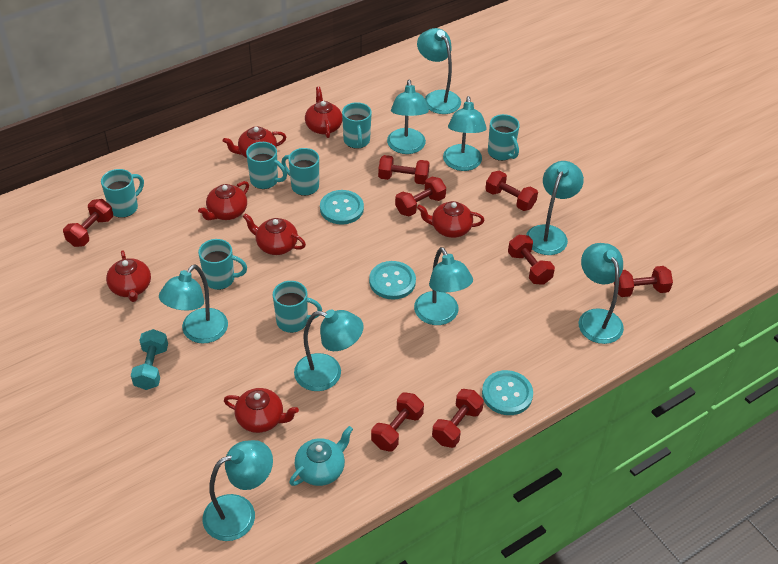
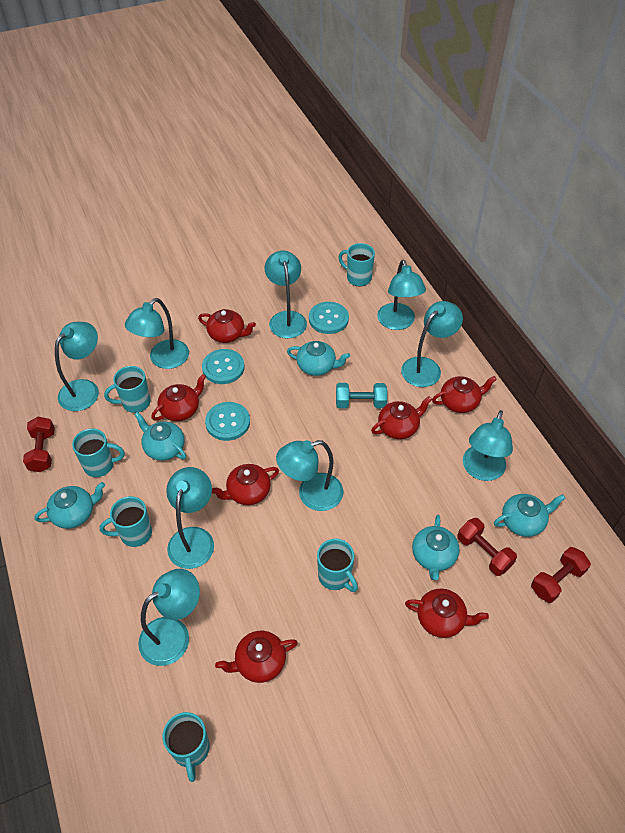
red dumbbell: 8 -> 3
turquoise mug: 7 -> 6
turquoise teapot: 1 -> 5

